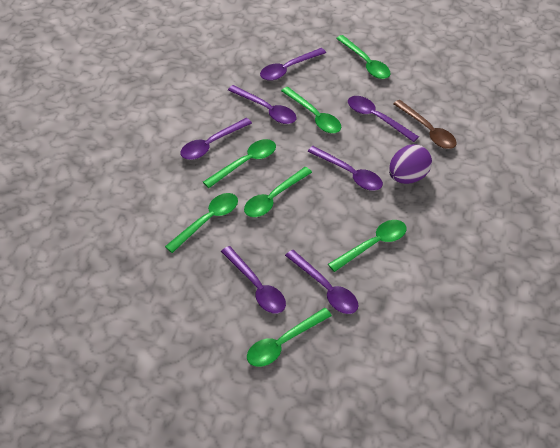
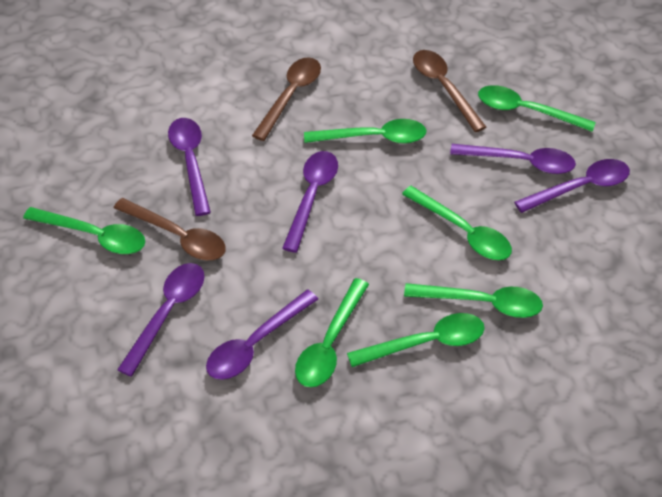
brown spoon: 1 -> 3
purple egg: 1 -> 0
purple spoon: 7 -> 6

